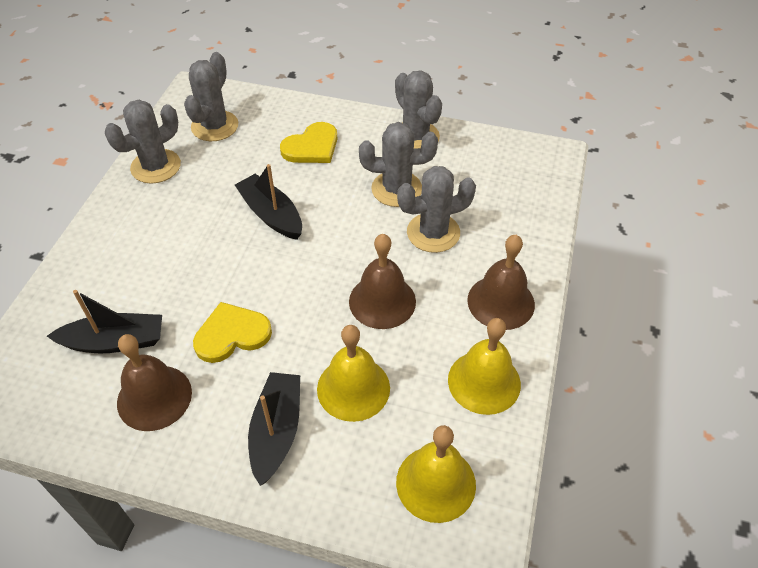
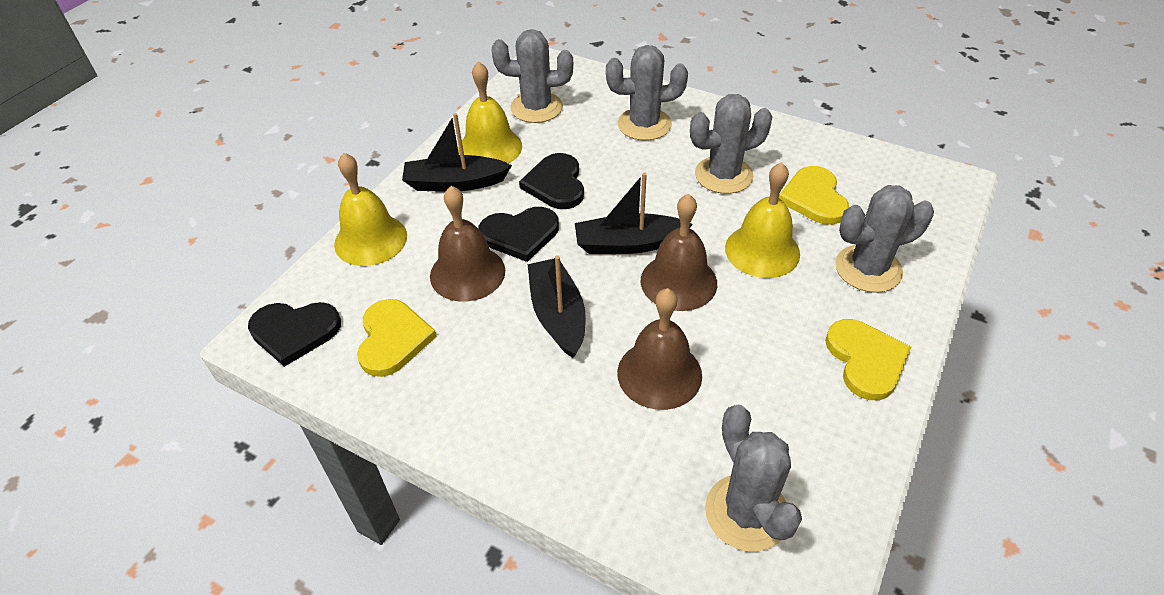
black heart: 0 -> 3
yellow heart: 2 -> 3

